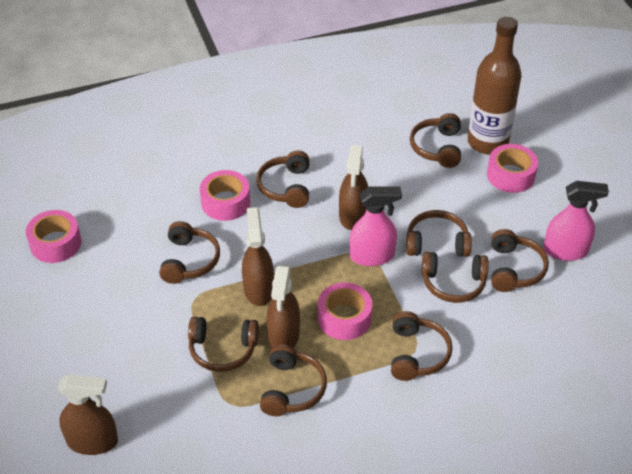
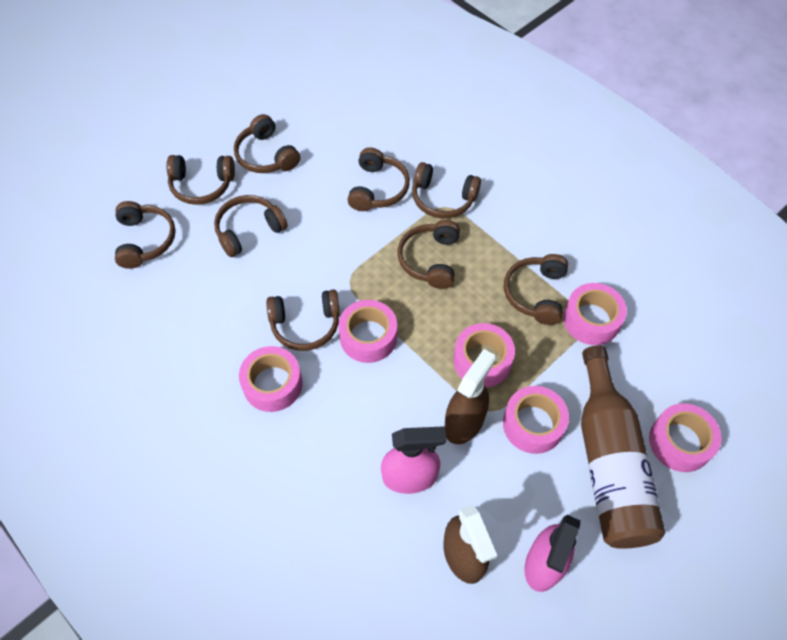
brown spray bottle: 4 -> 2
pink tape: 4 -> 6

